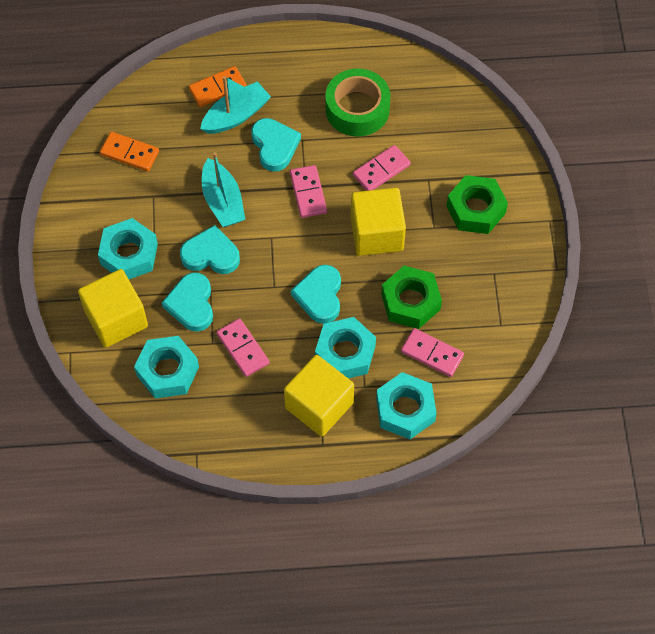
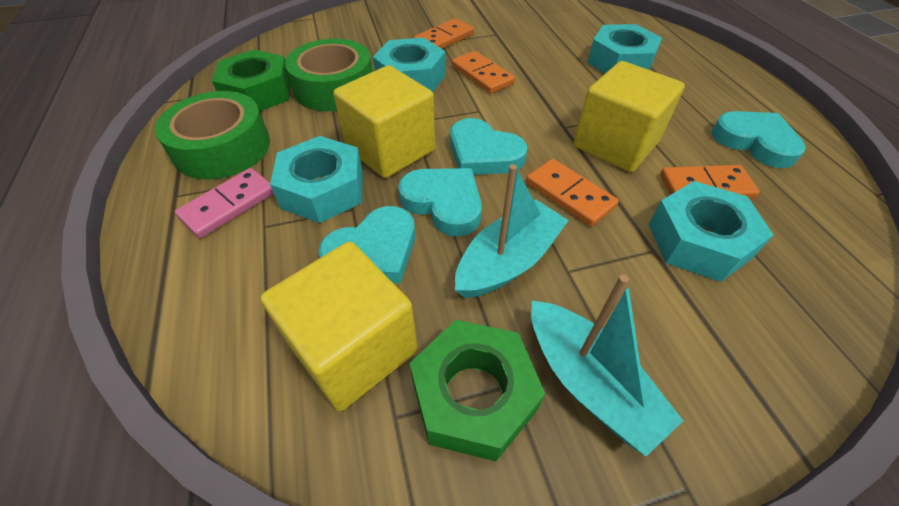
green tape: 1 -> 2
orange domino: 2 -> 4
pink domino: 4 -> 1

